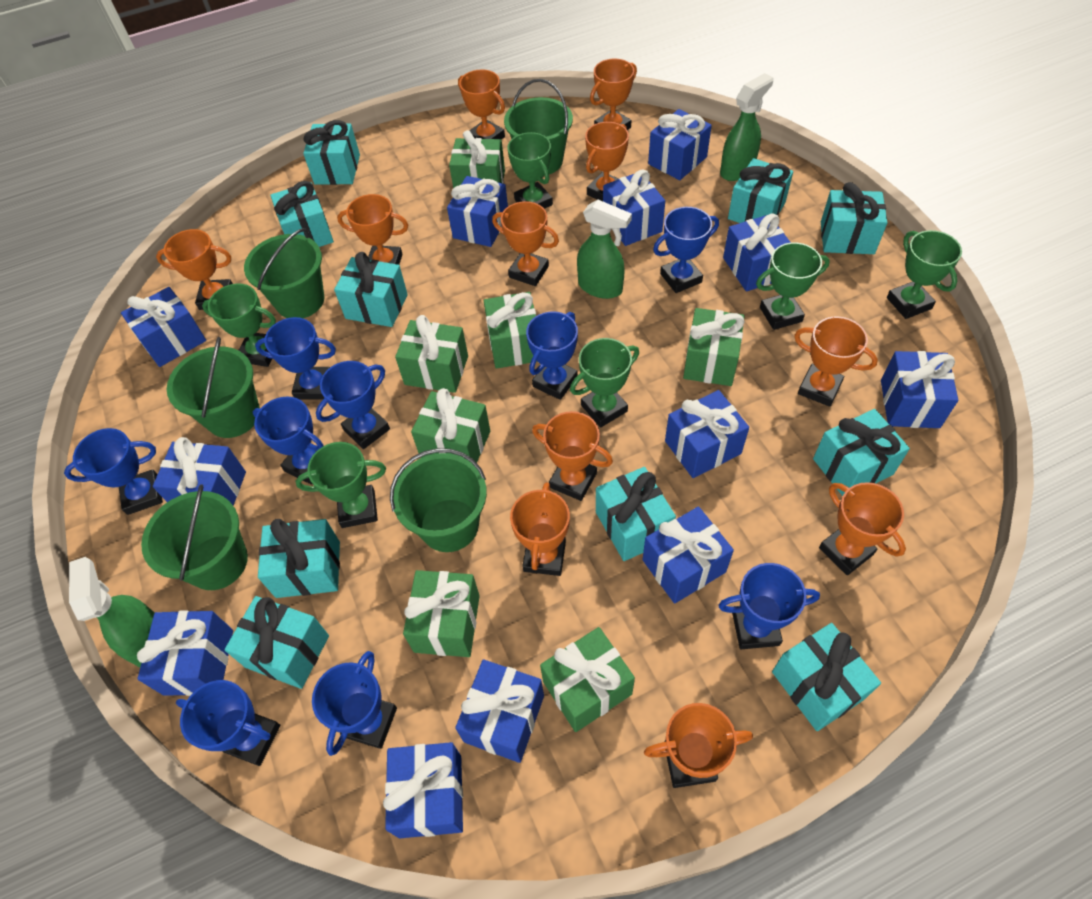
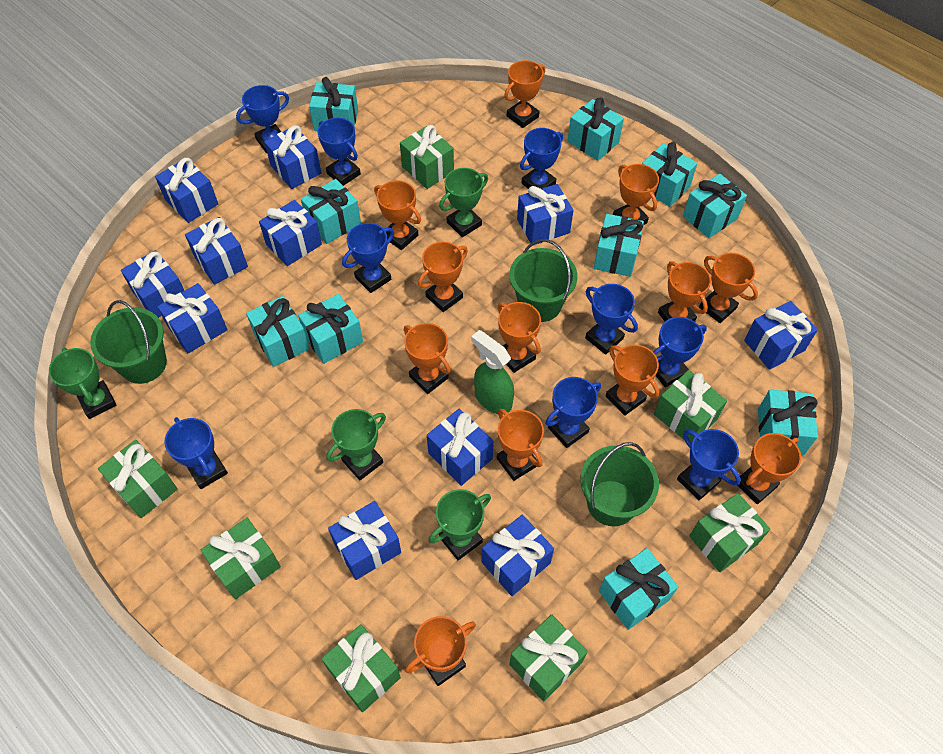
blue gift: 12 -> 11
green bucket: 5 -> 3
green spray bottle: 3 -> 1
green trophy: 6 -> 4
orange trophy: 11 -> 12

